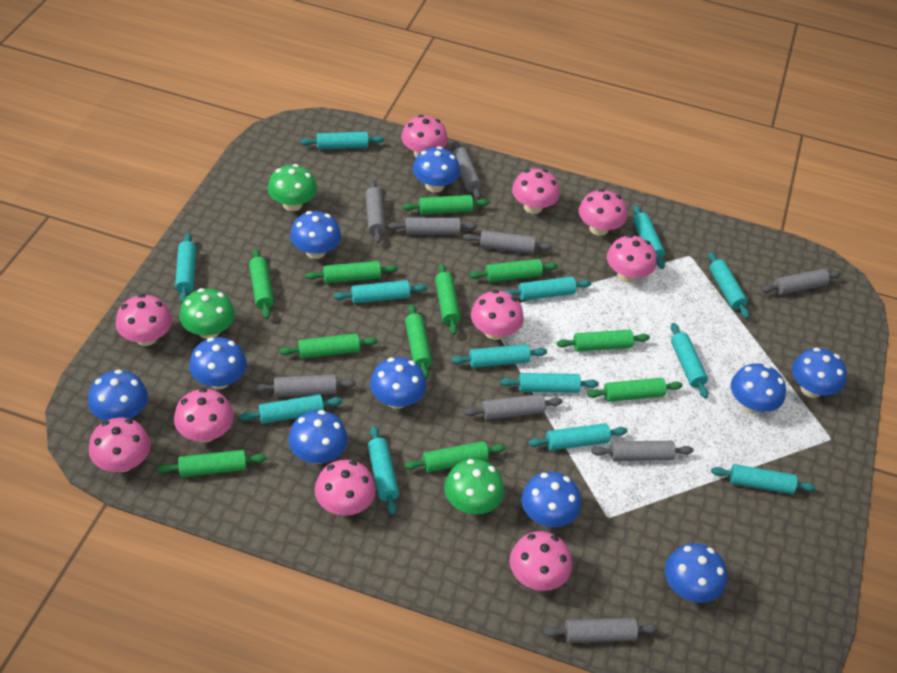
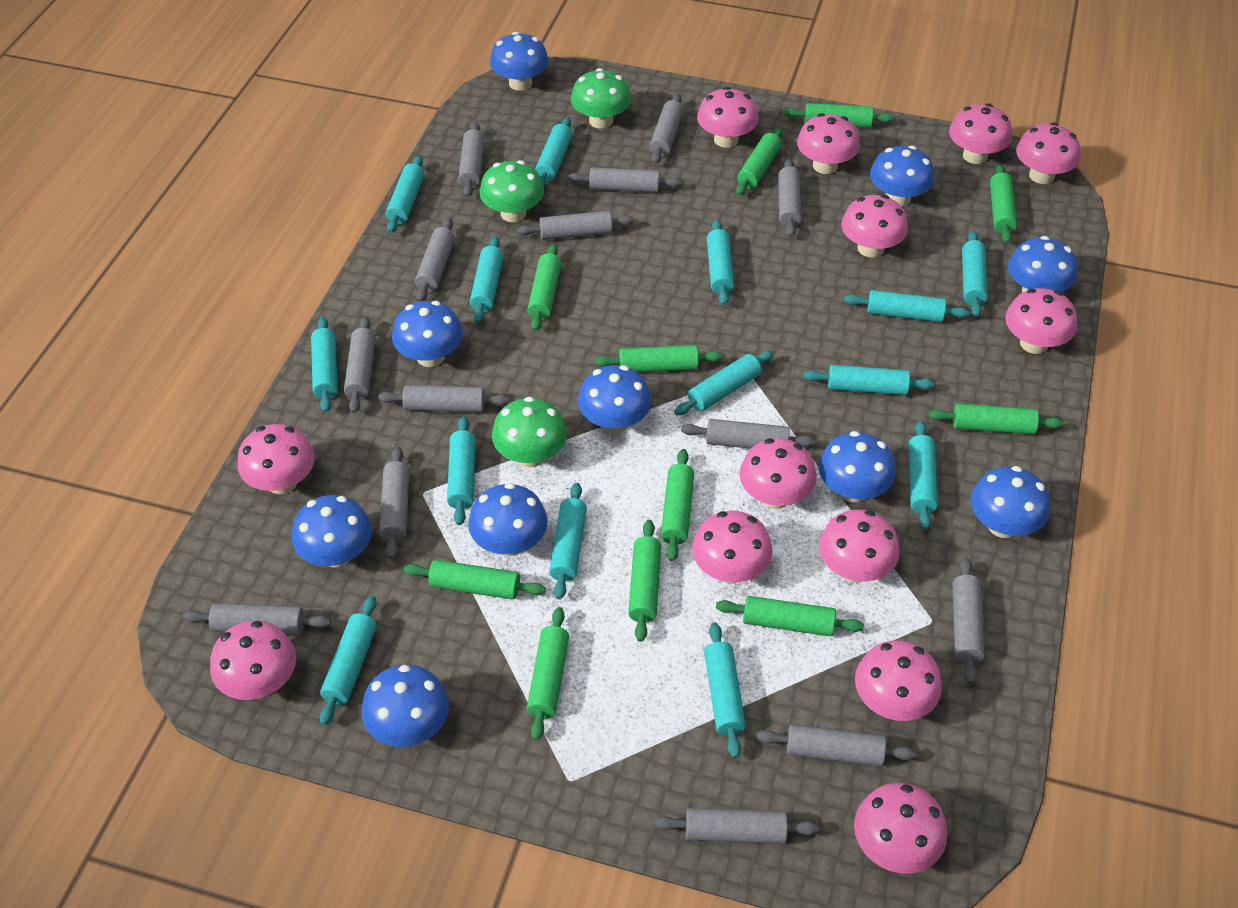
grey rolling pin: 9 -> 14
pink mushroom: 10 -> 13
turquoise rolling pin: 13 -> 14

